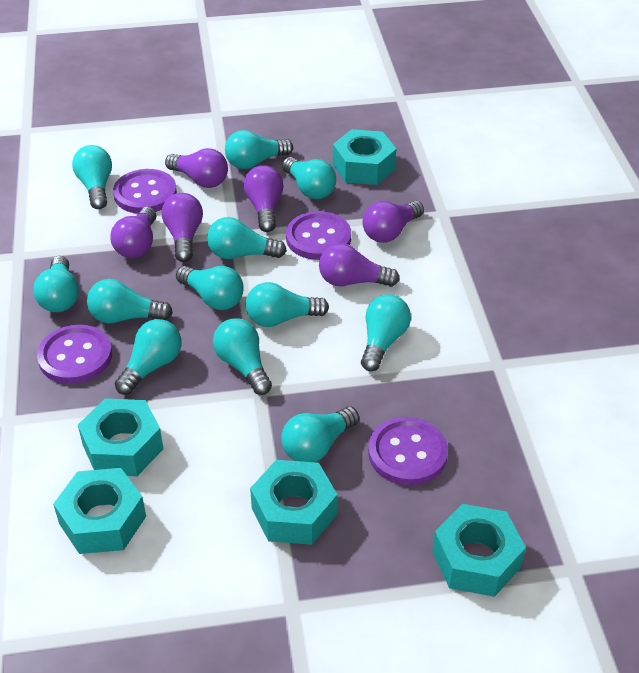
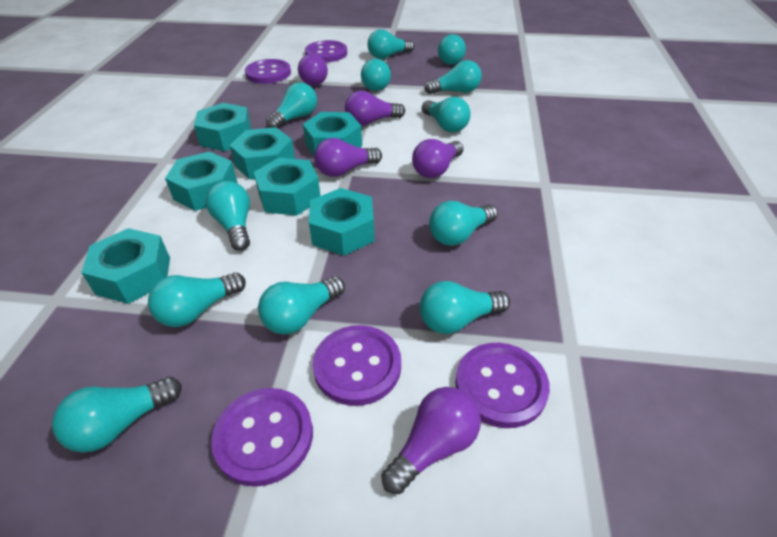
purple button: 4 -> 5
purple light bulb: 6 -> 5
turquoise nut: 5 -> 7

